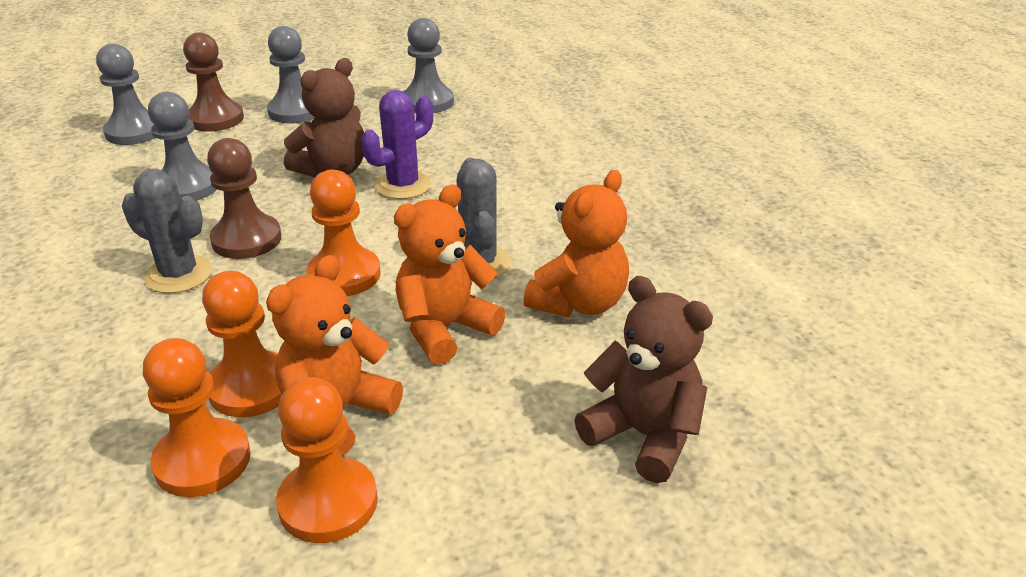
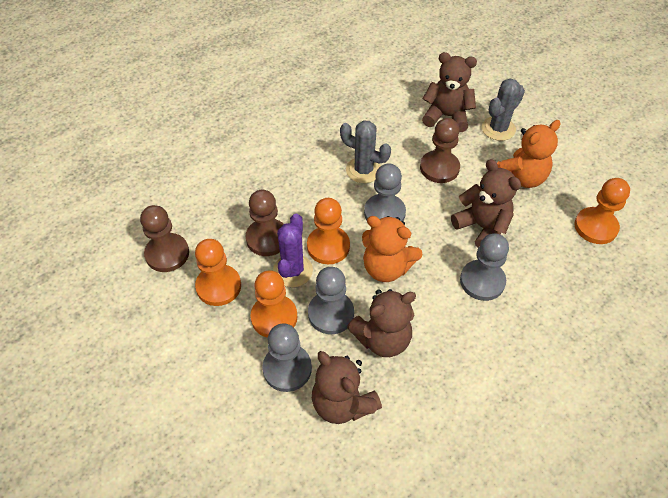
brown pawn: 2 -> 3
brown teddy bear: 2 -> 4
orange teddy bear: 3 -> 2

